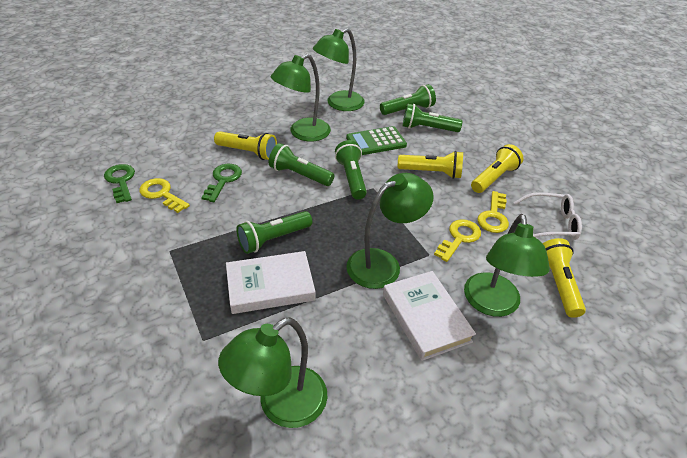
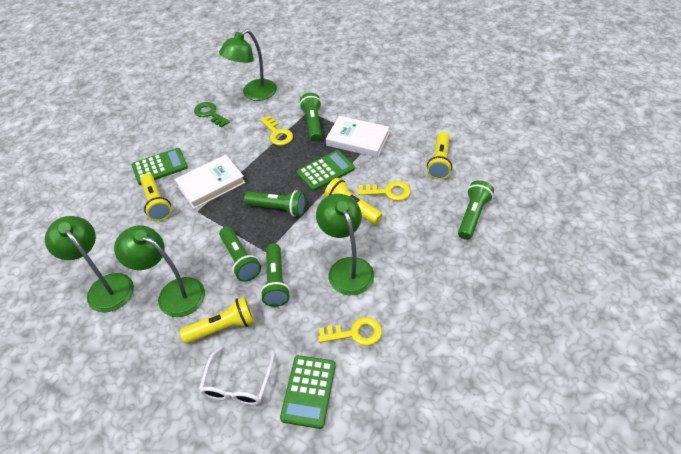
green calculator: 1 -> 3
green key: 2 -> 1
green lamp: 5 -> 4

